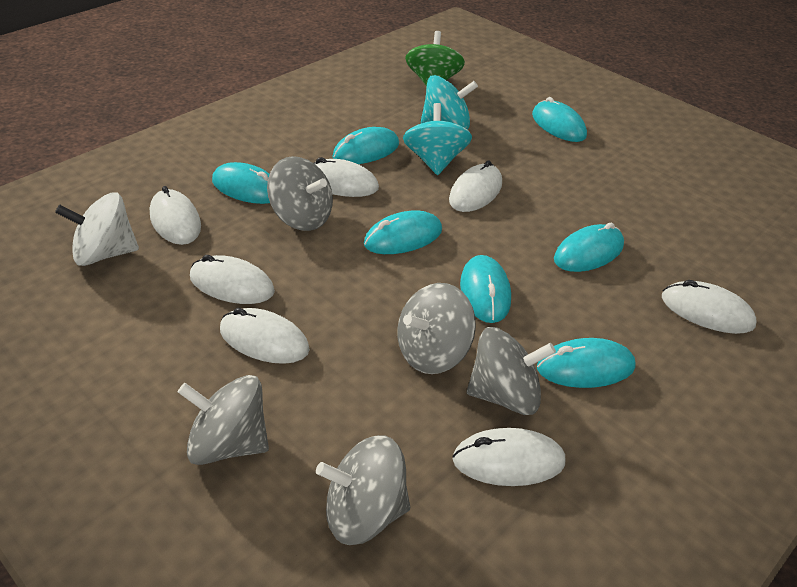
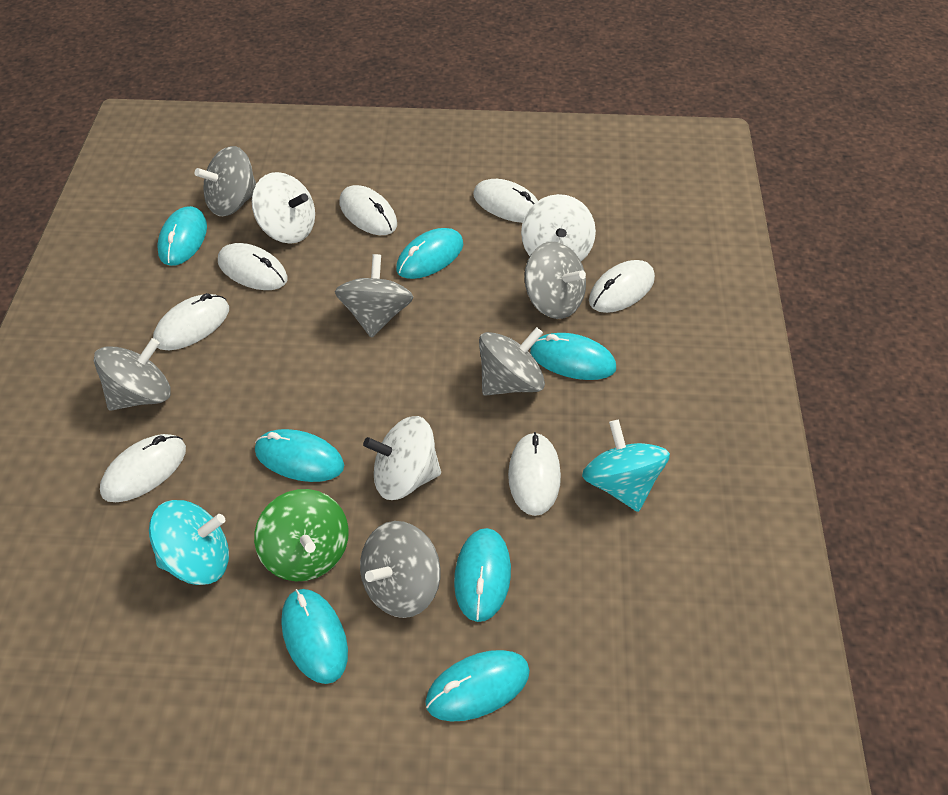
grey spinning top: 5 -> 6
white spinning top: 1 -> 3

